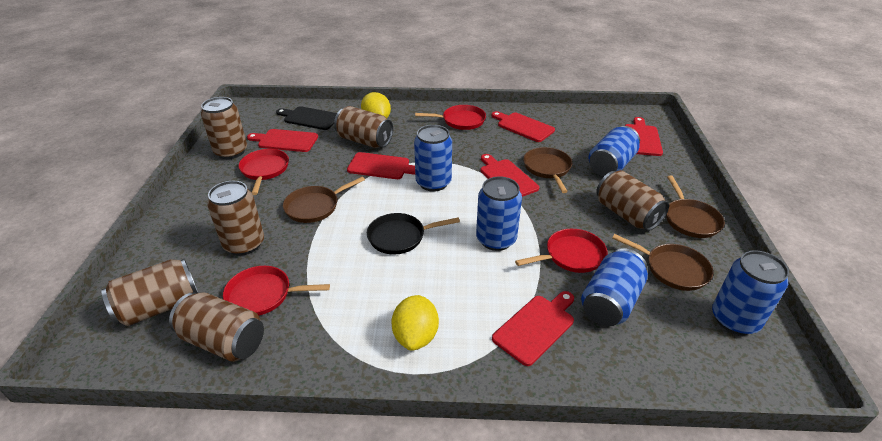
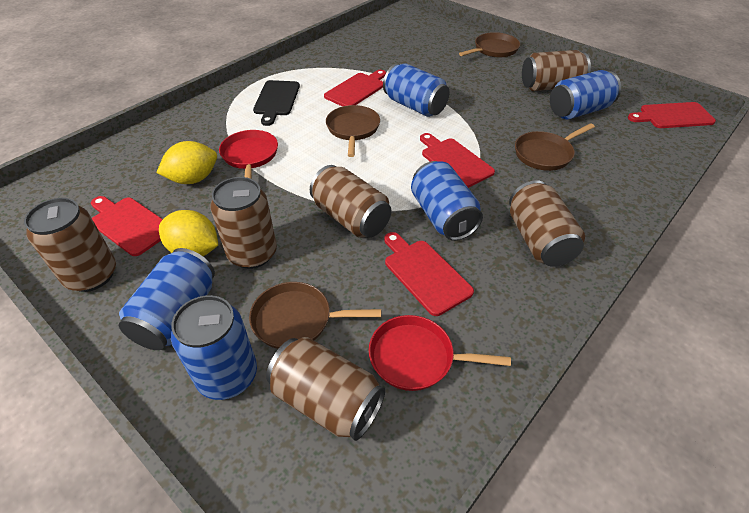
black pan: 1 -> 0
red cutting board: 6 -> 5
red pan: 4 -> 2

